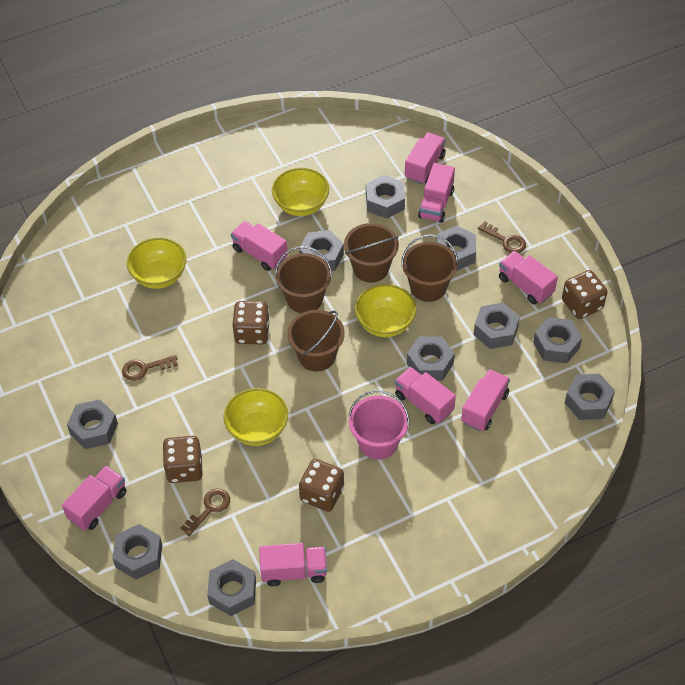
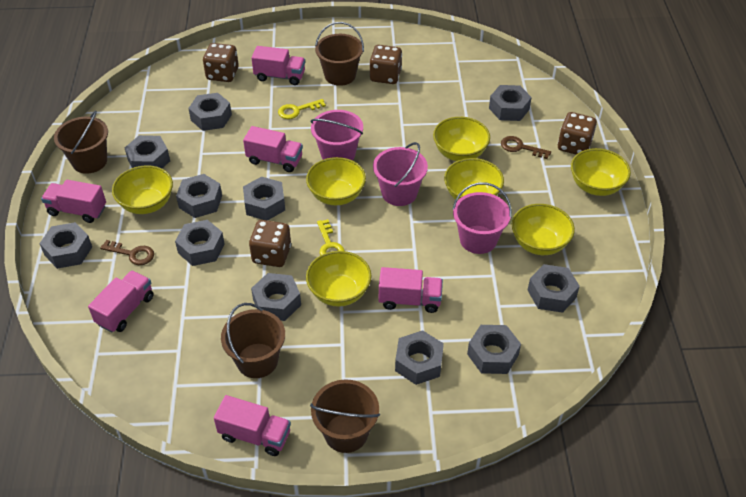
brown key: 3 -> 2
grey nut: 10 -> 11
pink bucket: 1 -> 3
pink truck: 8 -> 6
yellow bowl: 4 -> 7
yellow key: 0 -> 2

